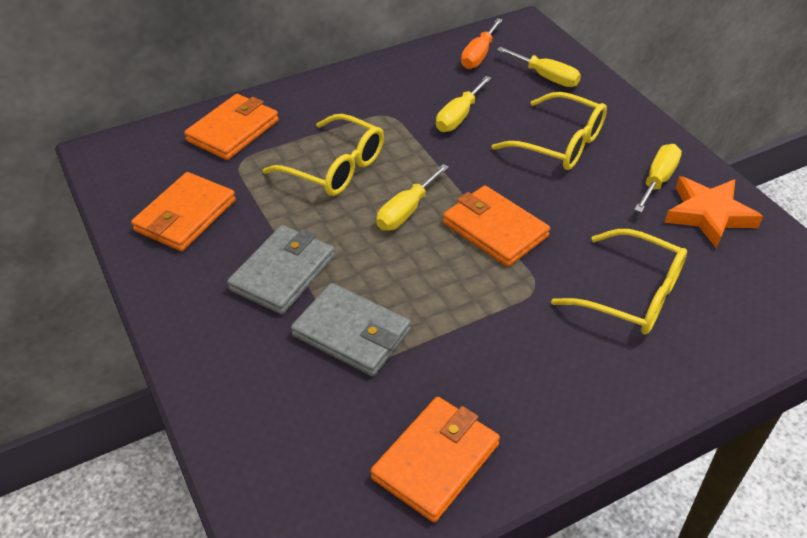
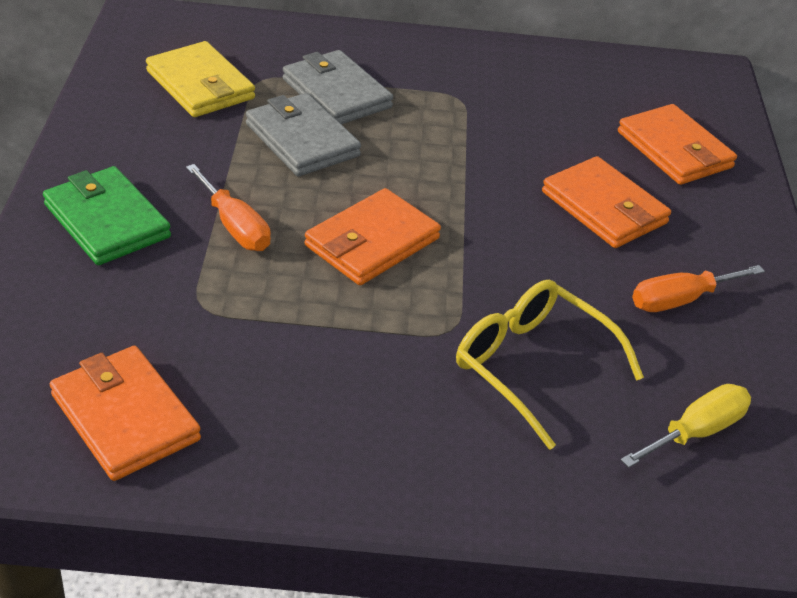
green wallet: 0 -> 1
orange screwdriver: 1 -> 2
orange star: 1 -> 0
yellow glasses: 3 -> 1
yellow screwdriver: 4 -> 1
yellow wallet: 0 -> 1

